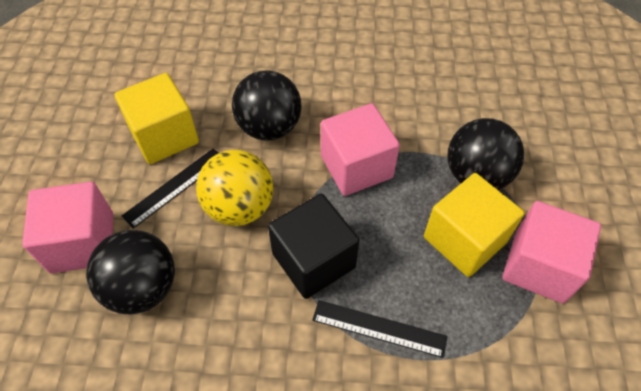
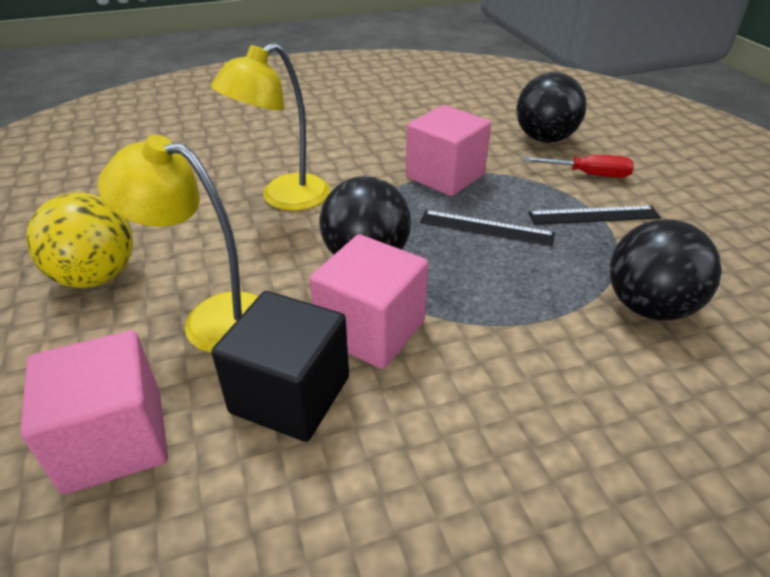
red screwdriver: 0 -> 1
yellow cube: 2 -> 0
yellow lamp: 0 -> 2

